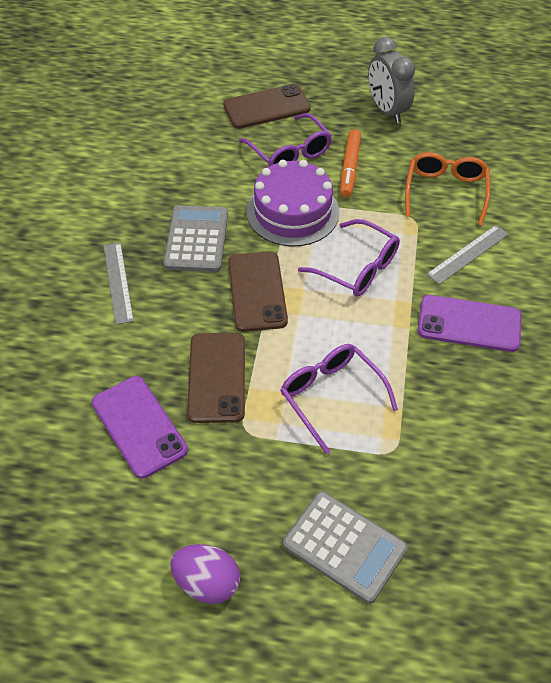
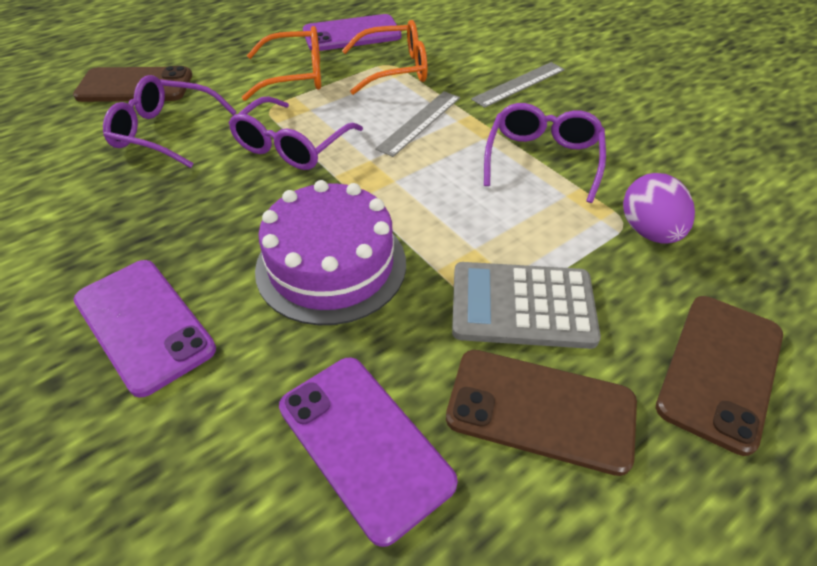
grey calculator: 2 -> 1
grey clock: 1 -> 0
orange glasses: 1 -> 2
orange marker: 1 -> 0
purple phone: 2 -> 3

